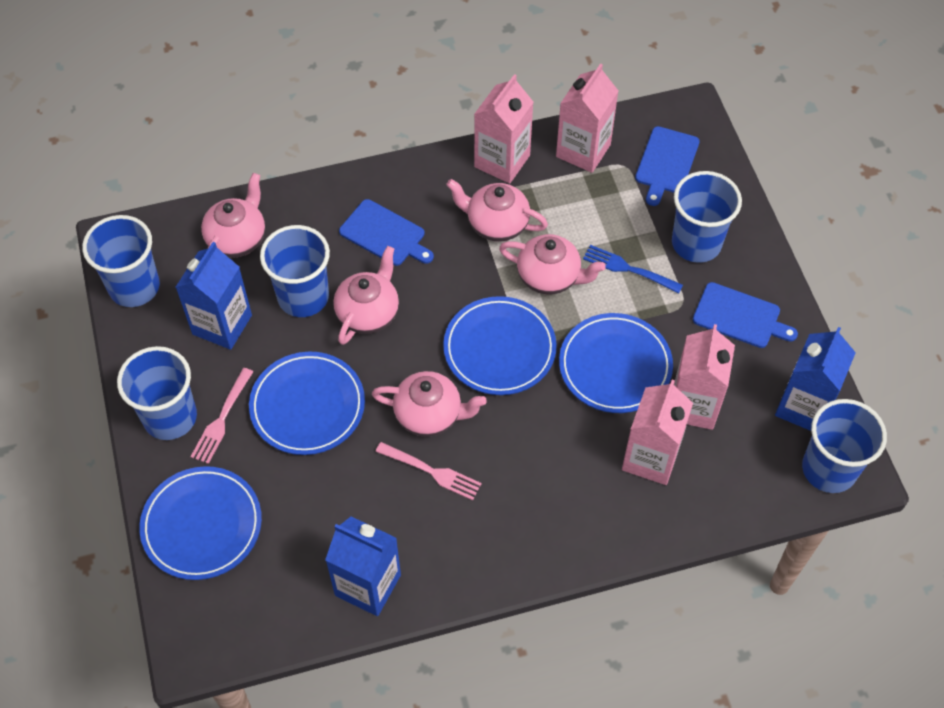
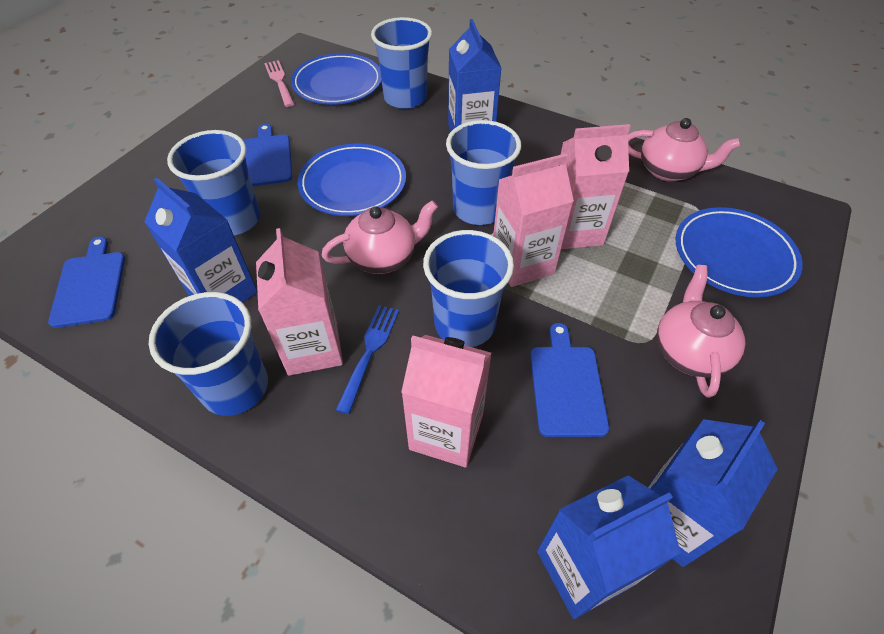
blue carton: 3 -> 4
blue plate: 4 -> 3
pink fork: 2 -> 1
pink teapot: 5 -> 3

